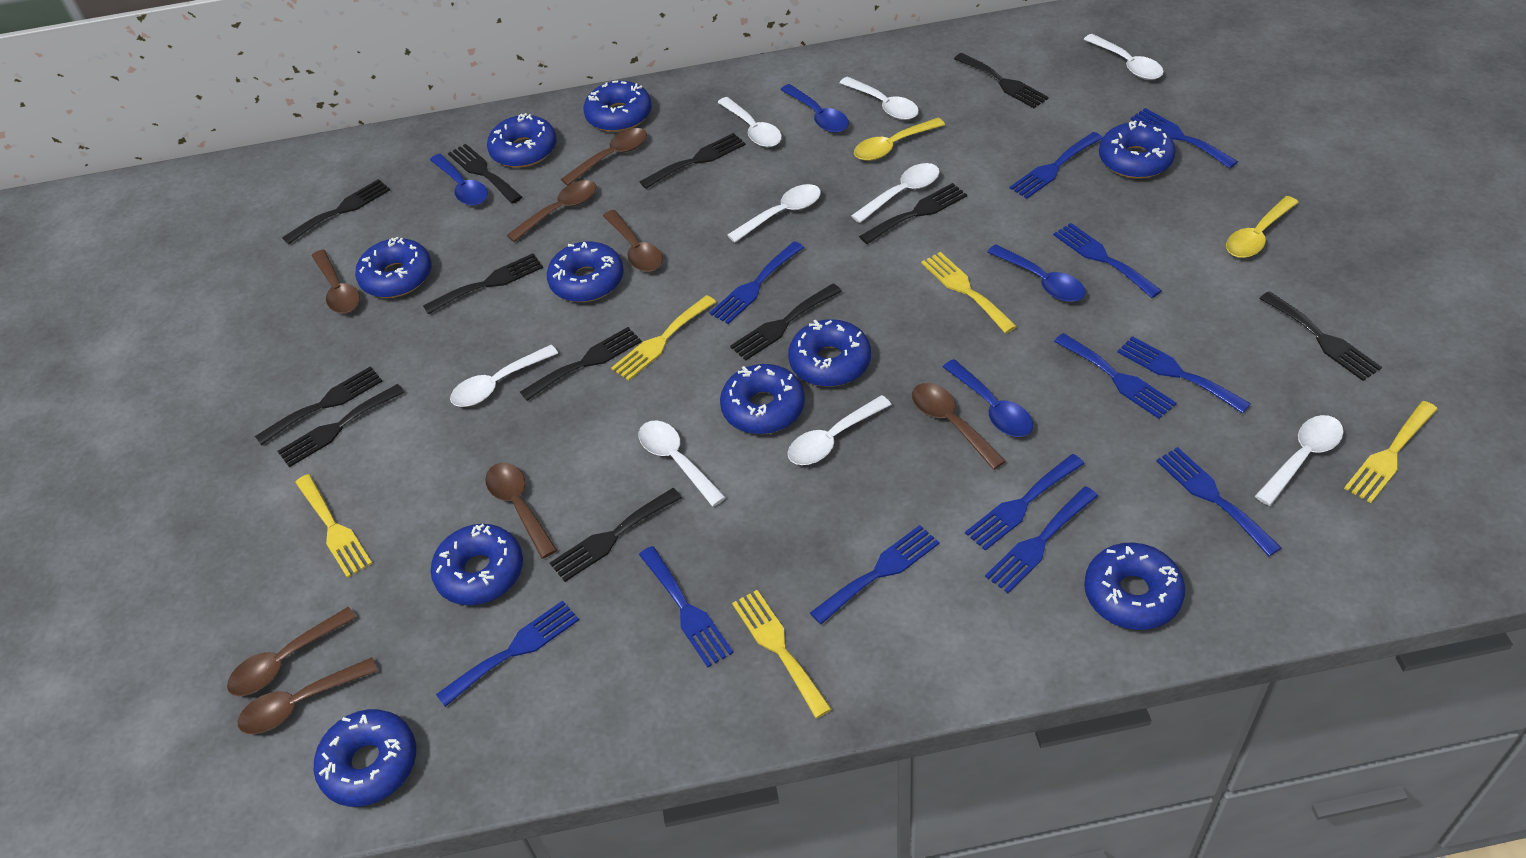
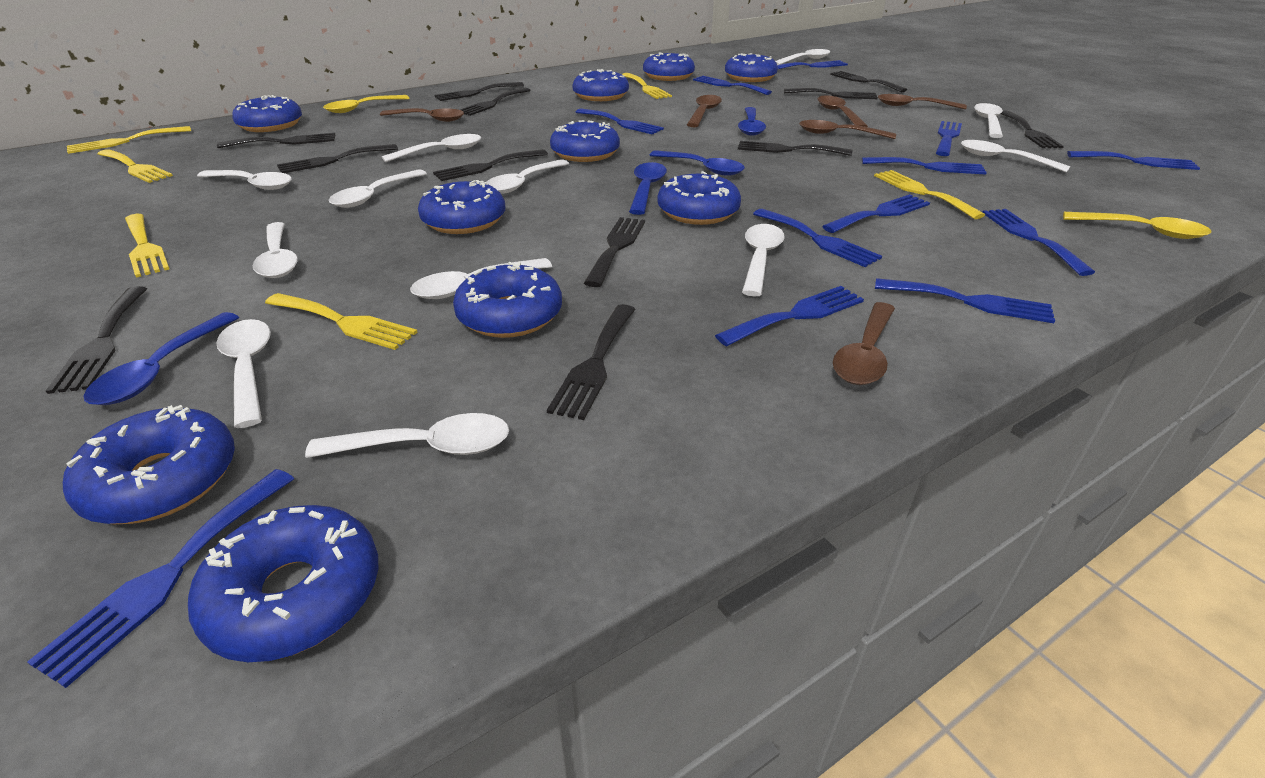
brown spoon: 8 -> 6
white spoon: 9 -> 12
yellow fork: 5 -> 6

